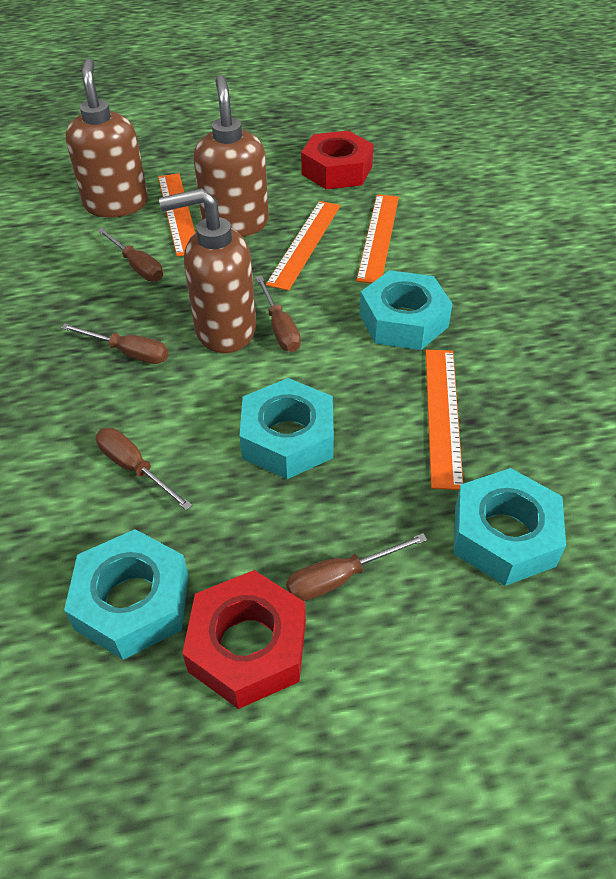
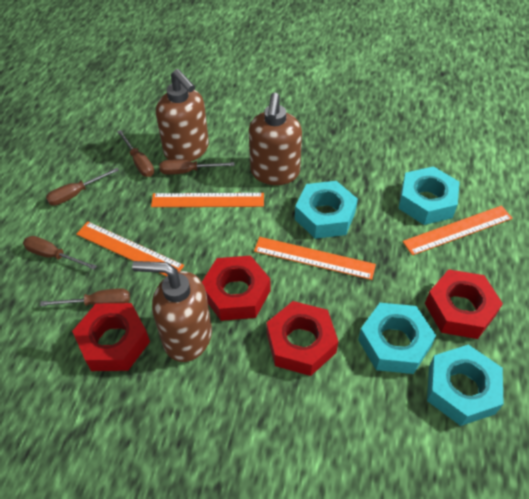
red nut: 2 -> 4

